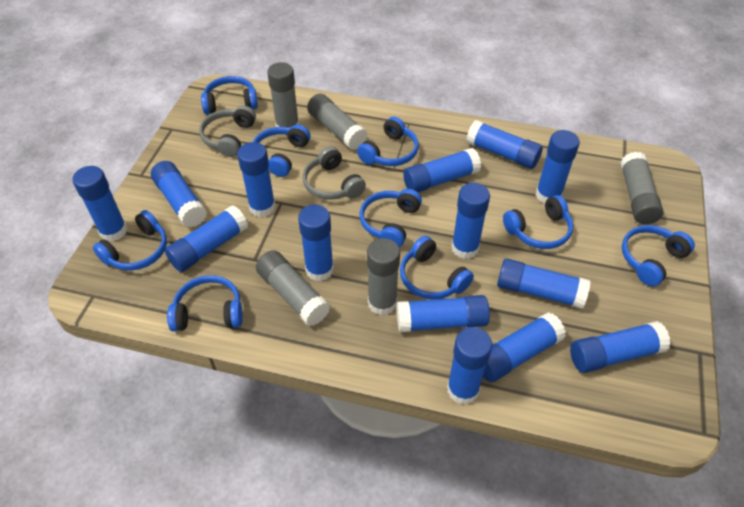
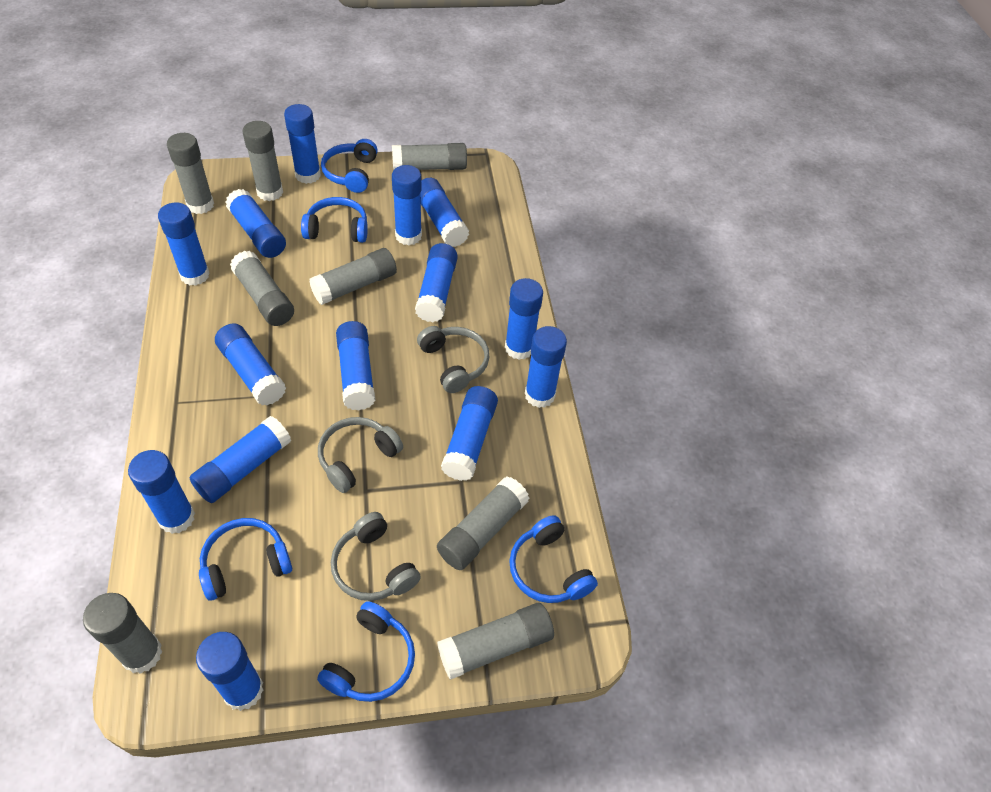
blue headphones: 9 -> 5
grey glue stick: 5 -> 8
grey headphones: 2 -> 3

